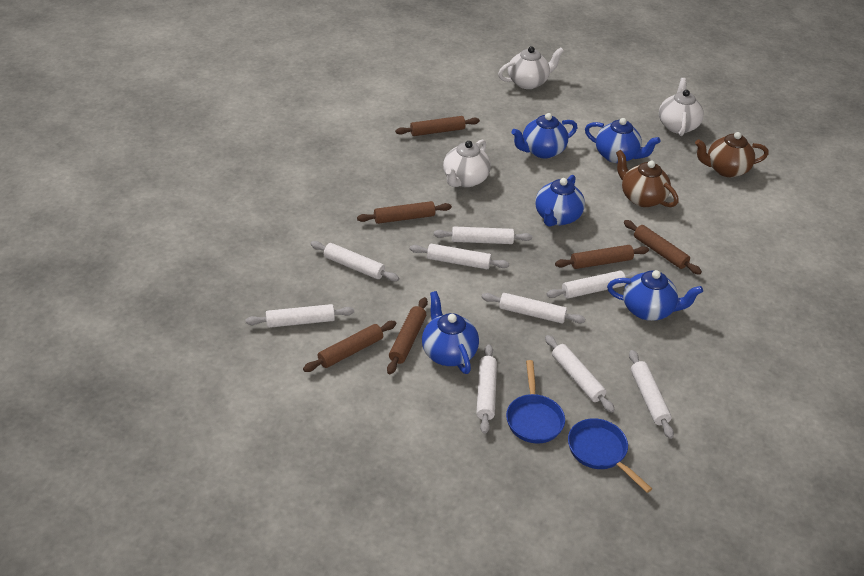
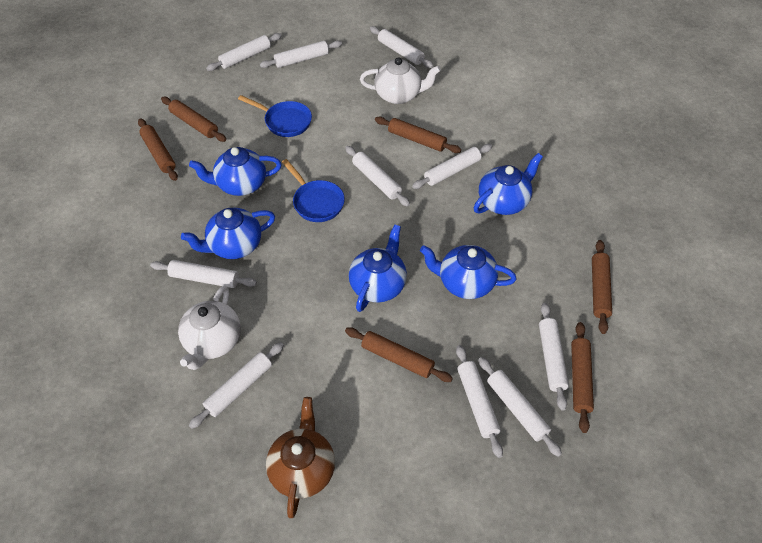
brown teapot: 2 -> 1
white rolling pin: 9 -> 10
white teapot: 3 -> 2

